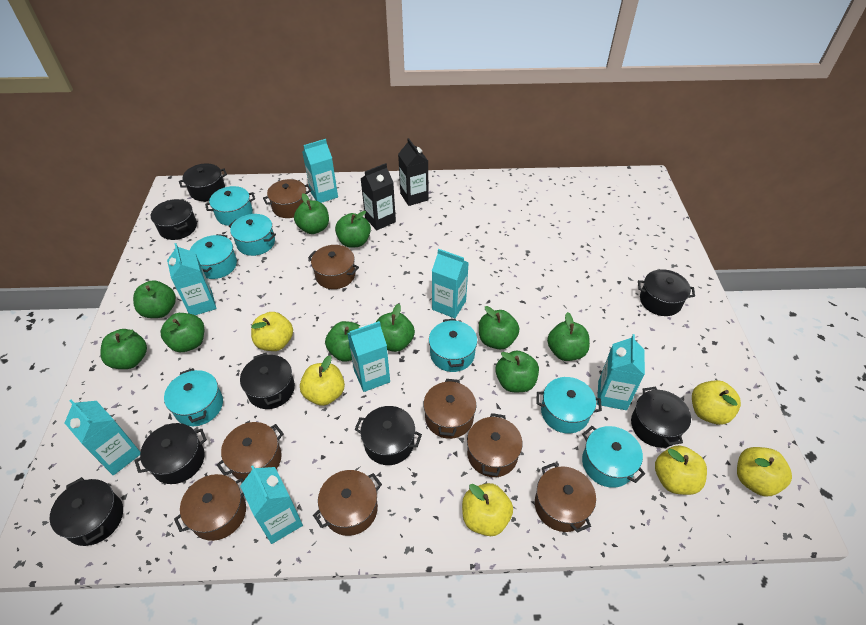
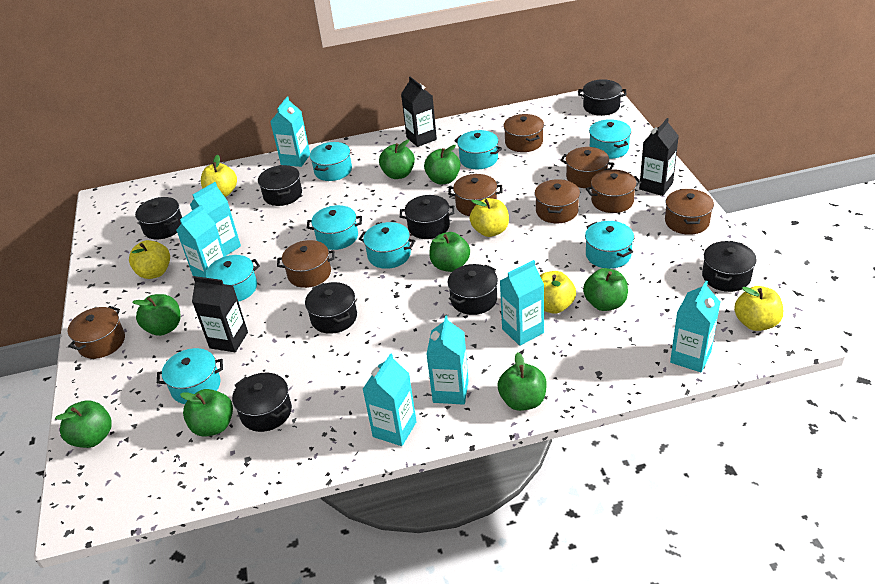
black carton: 2 -> 3
green apple: 10 -> 8
turquoise pot: 7 -> 8
yellow apple: 6 -> 5

